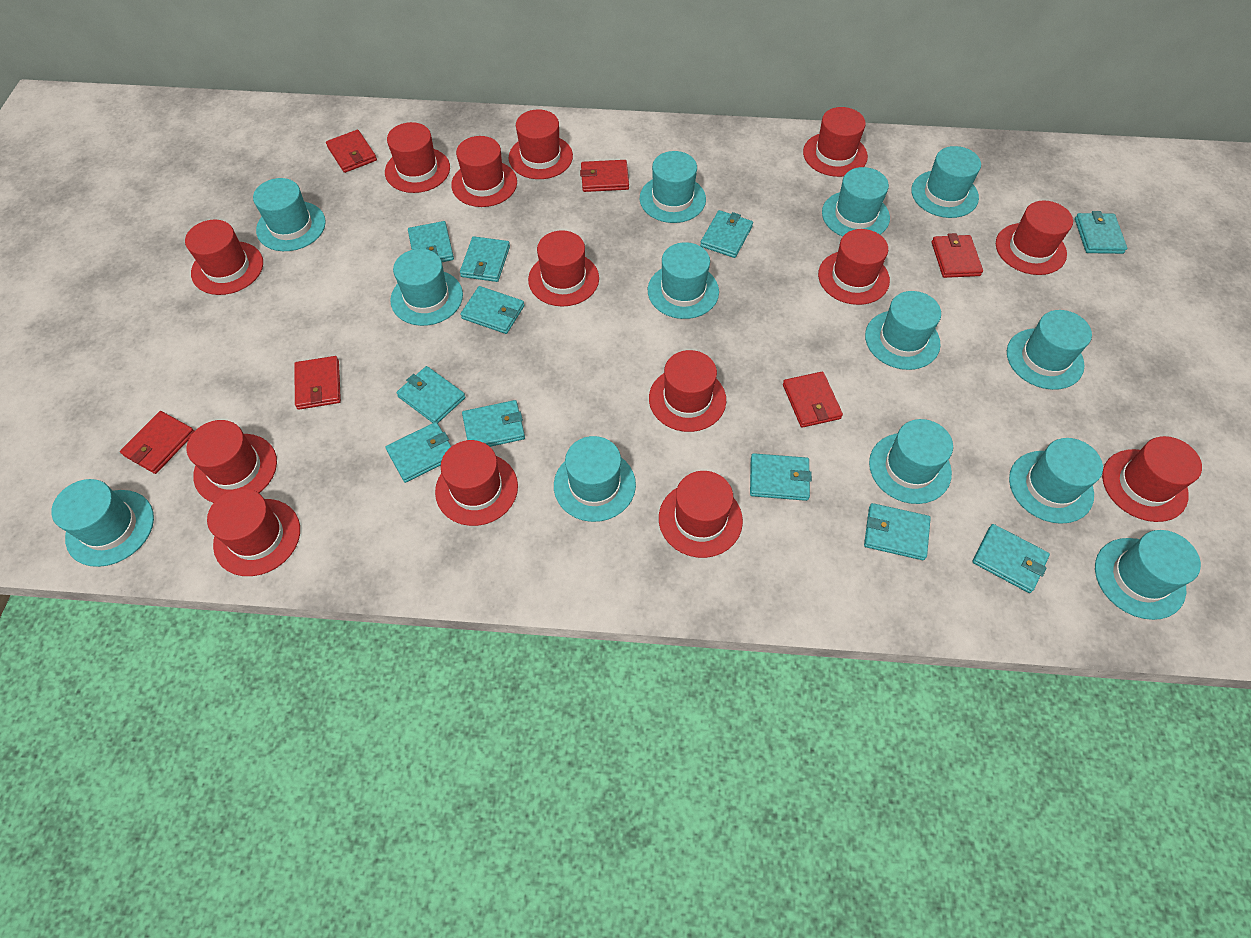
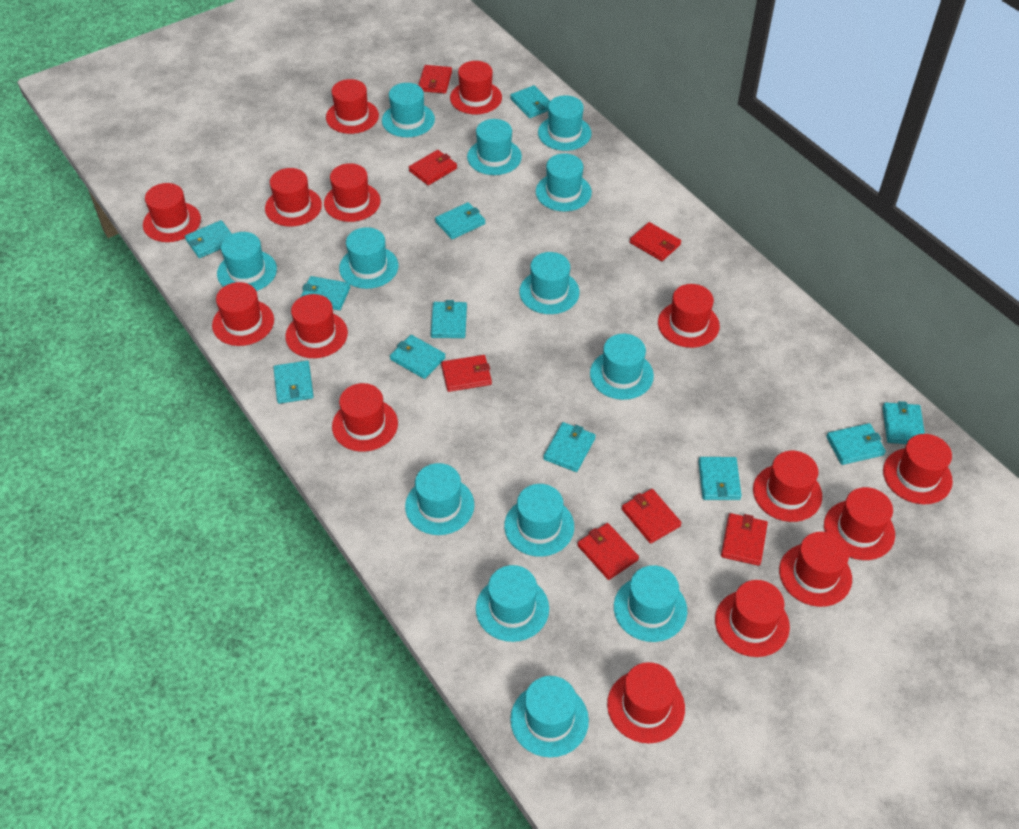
red hat: 14 -> 15
red wallet: 6 -> 7

